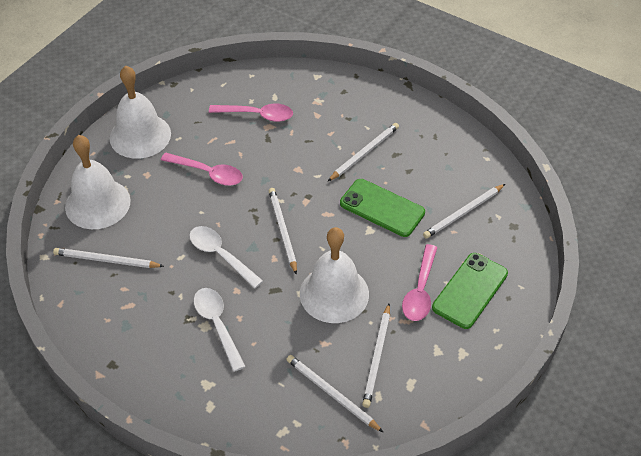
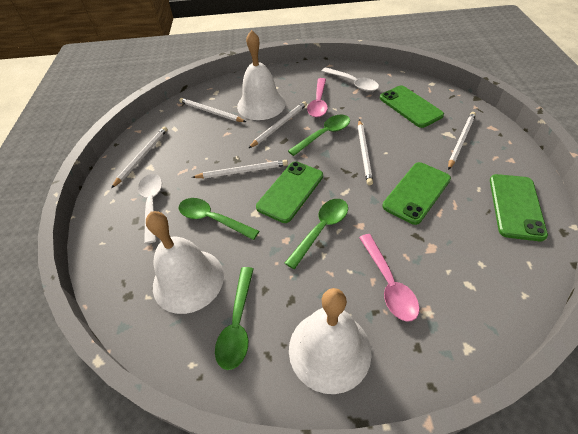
green phone: 2 -> 4
green spoon: 0 -> 4
pink spoon: 3 -> 2

